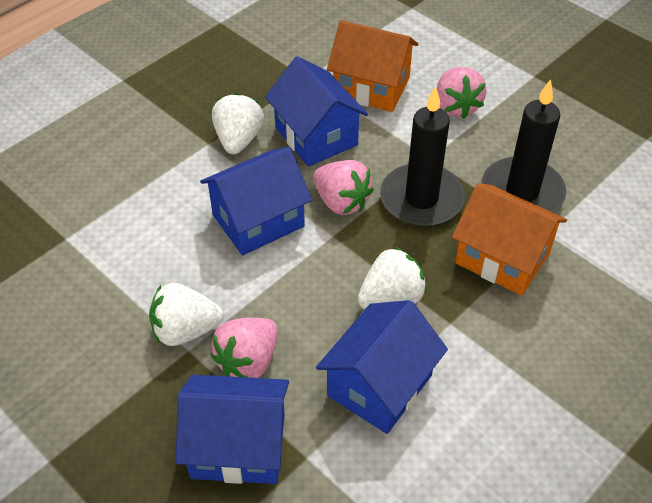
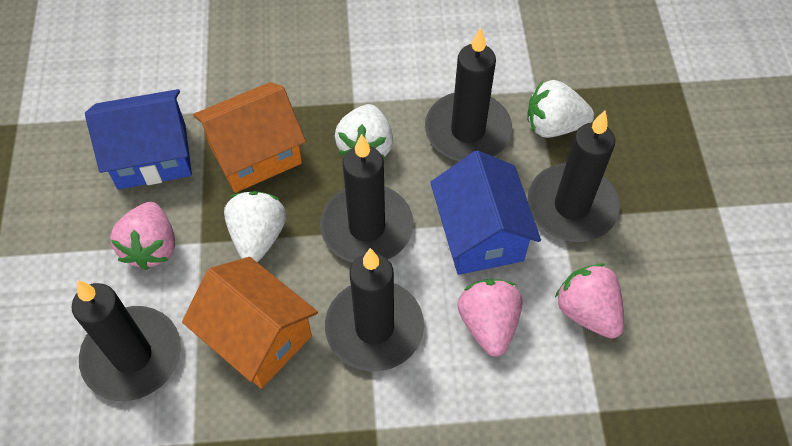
black candle: 2 -> 5
blue house: 4 -> 2

